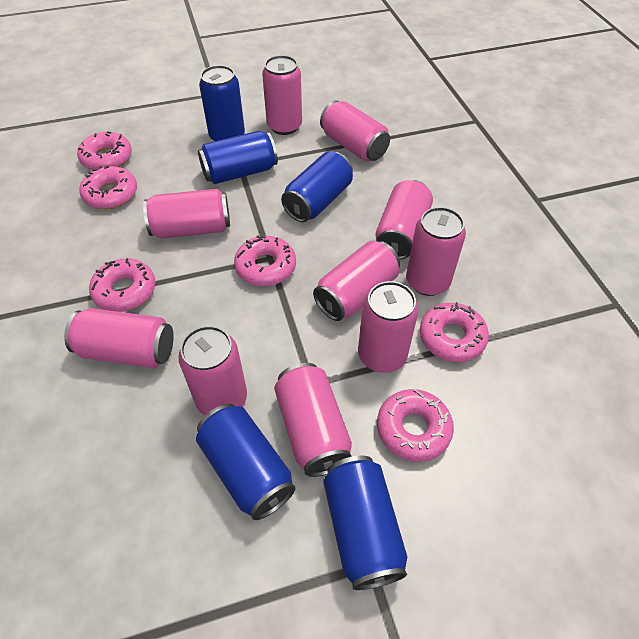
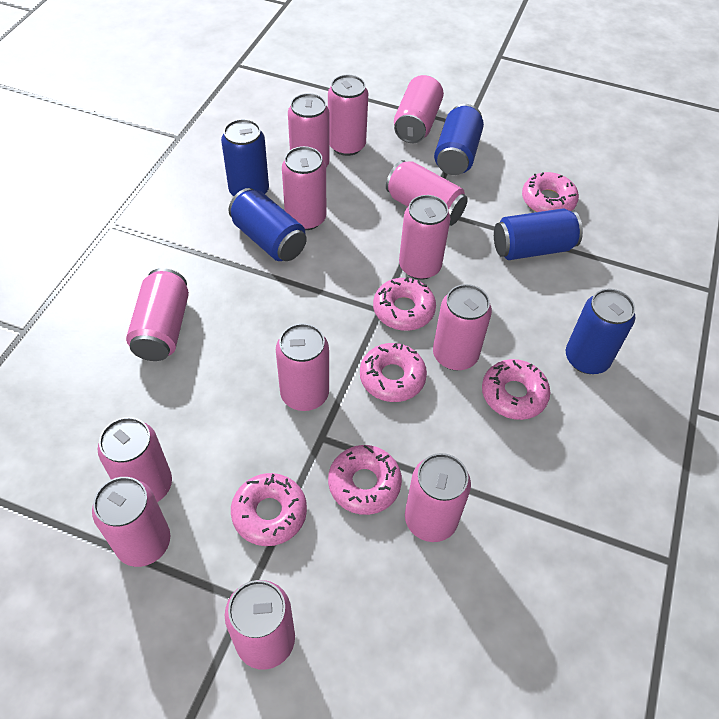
pink can: 10 -> 13

